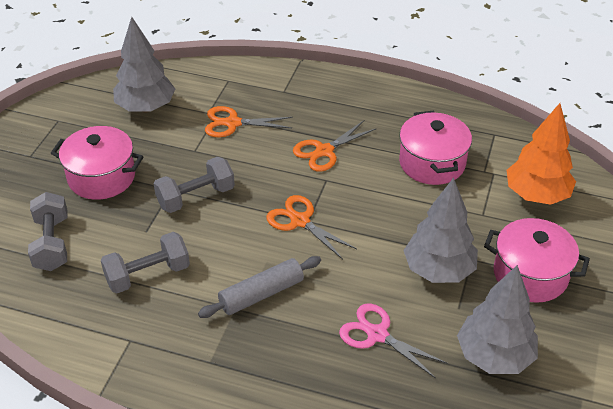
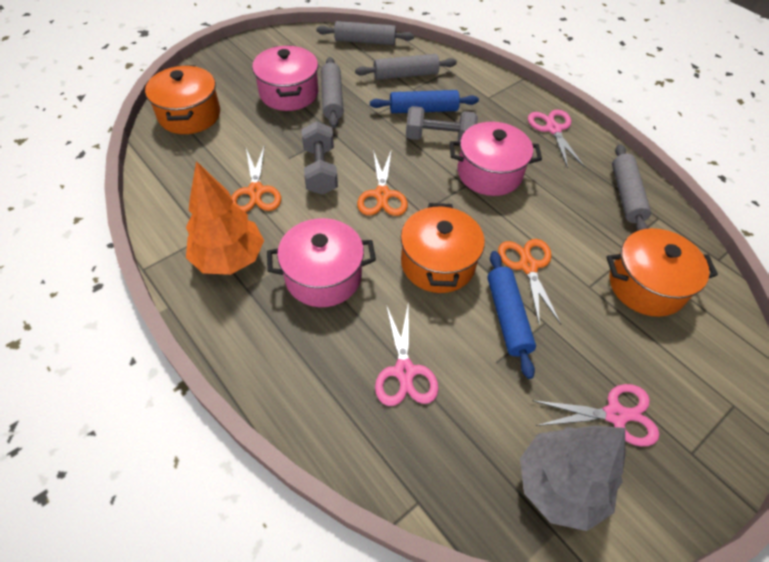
blue rolling pin: 0 -> 2
grey dumbbell: 3 -> 2
grey rolling pin: 1 -> 4
grey tree: 3 -> 1
orange pot: 0 -> 3
pink scissors: 1 -> 3

